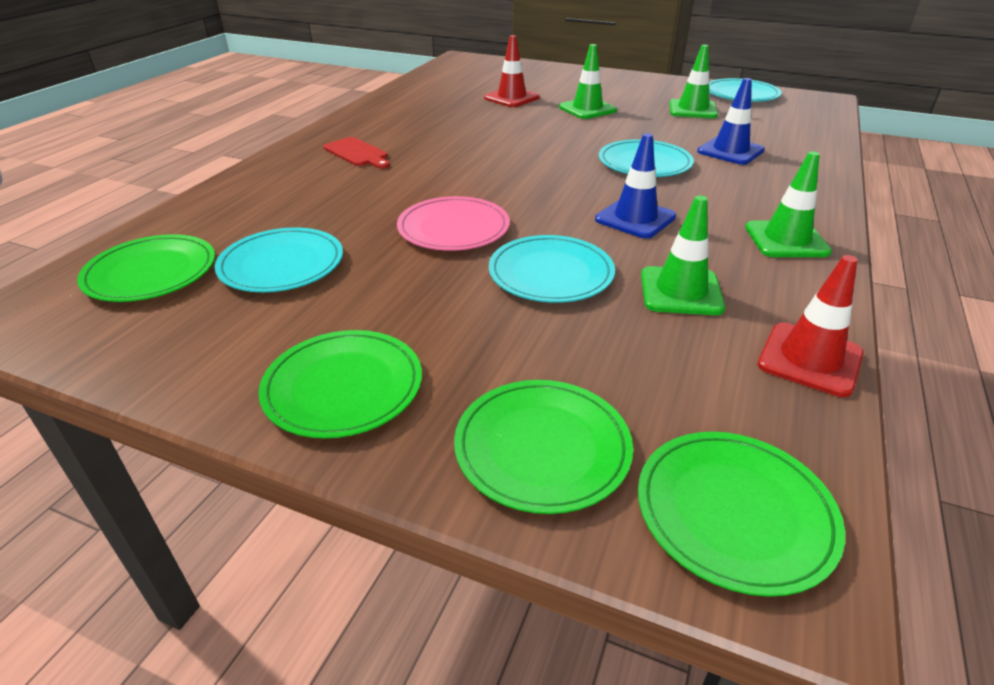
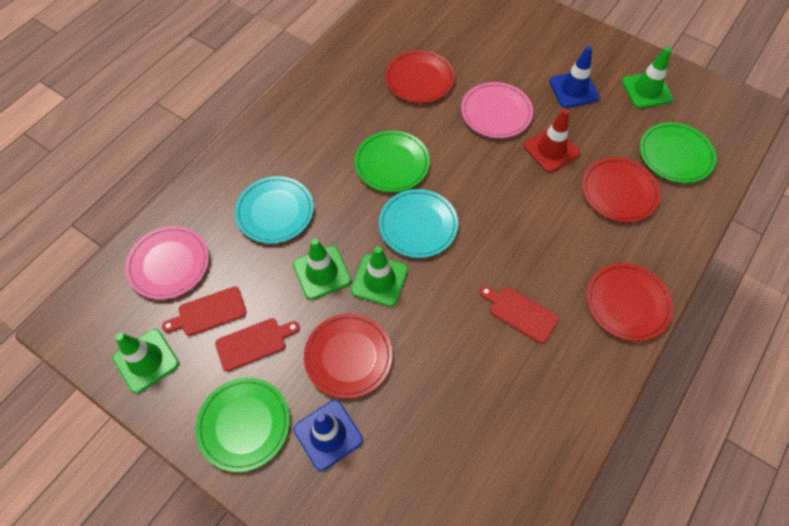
green plate: 4 -> 3
pink plate: 1 -> 2
red cutting board: 1 -> 3
red plate: 0 -> 4
red traffic cone: 2 -> 1
turquoise plate: 4 -> 2

